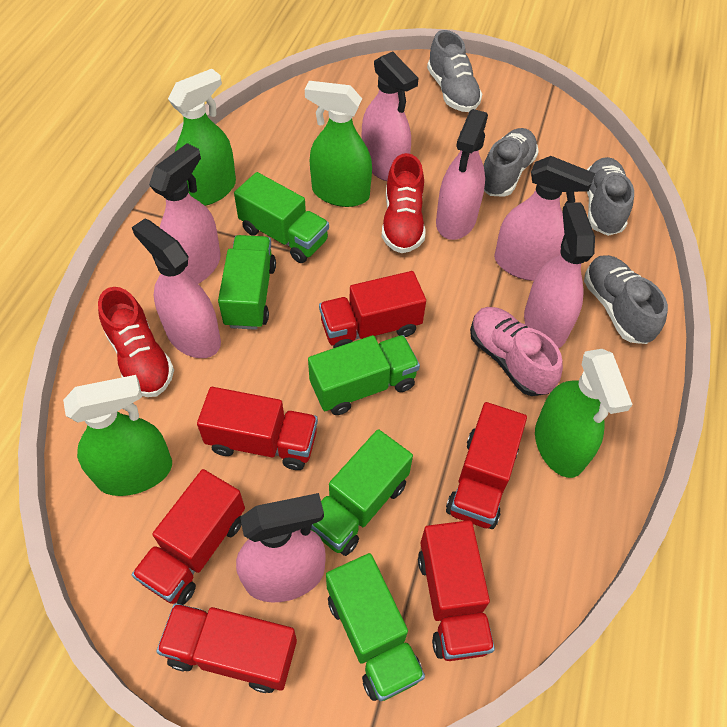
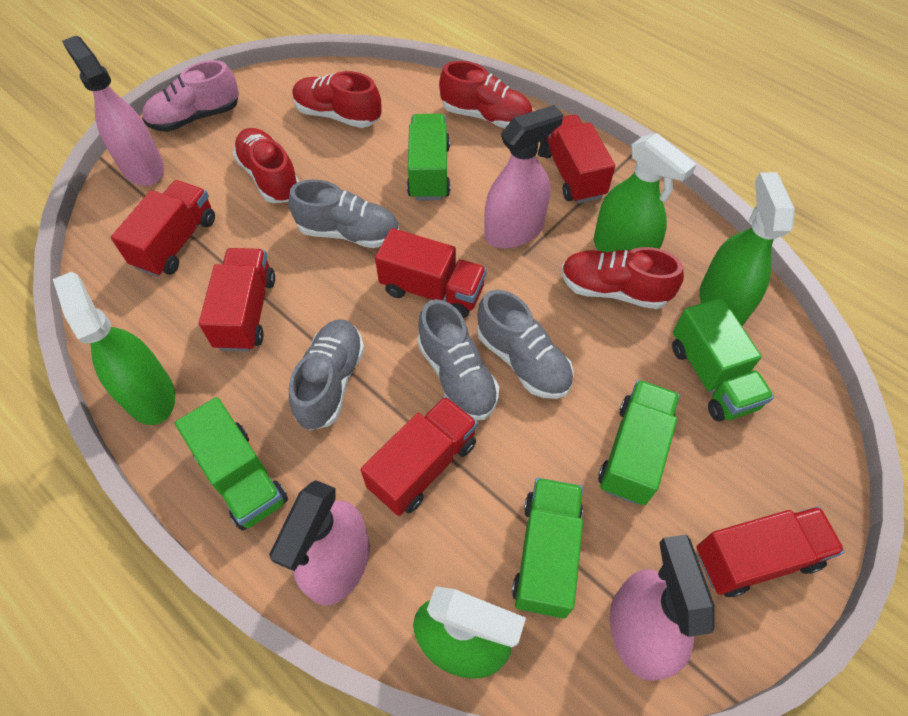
pink spray bottle: 7 -> 4
red shoe: 2 -> 4

